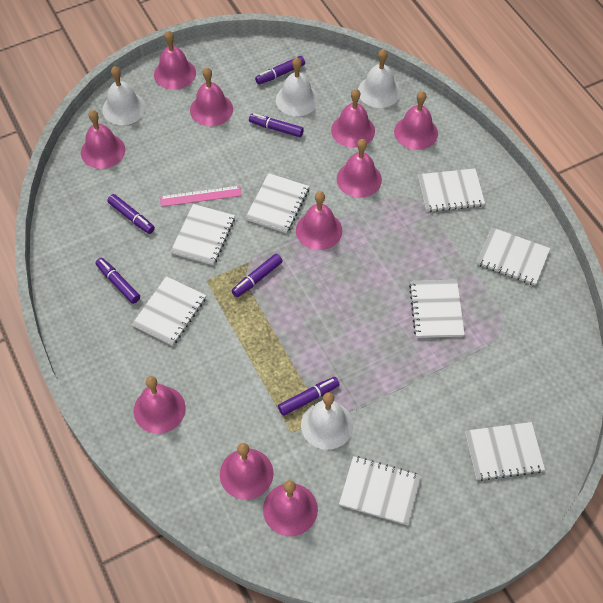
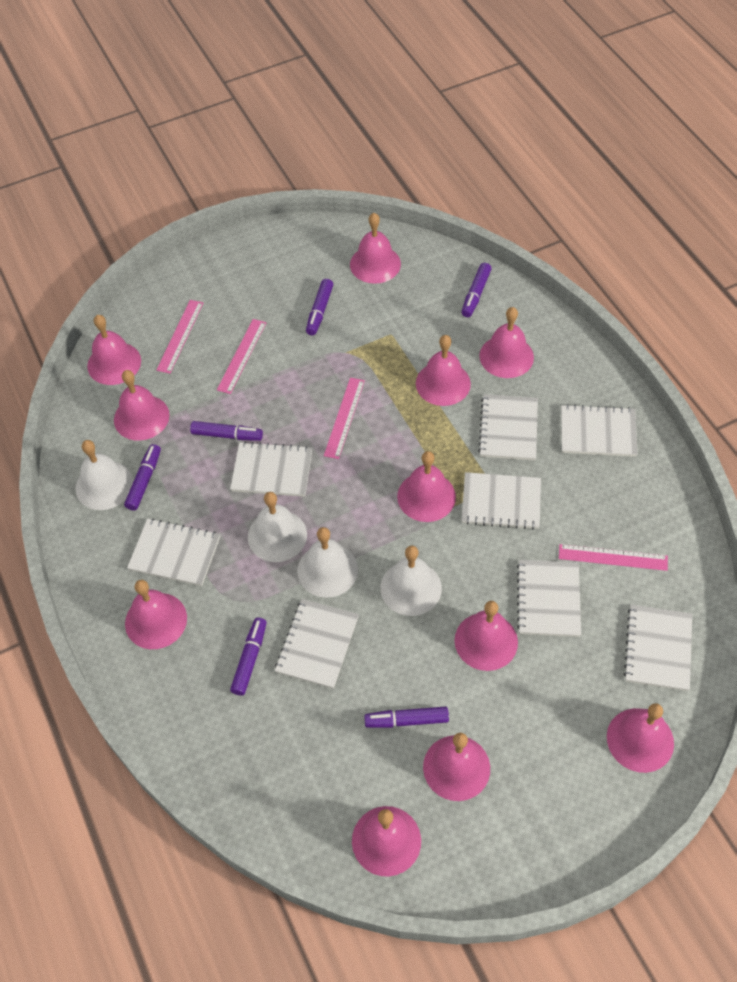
pink bell: 10 -> 11
pink ruler: 1 -> 4

